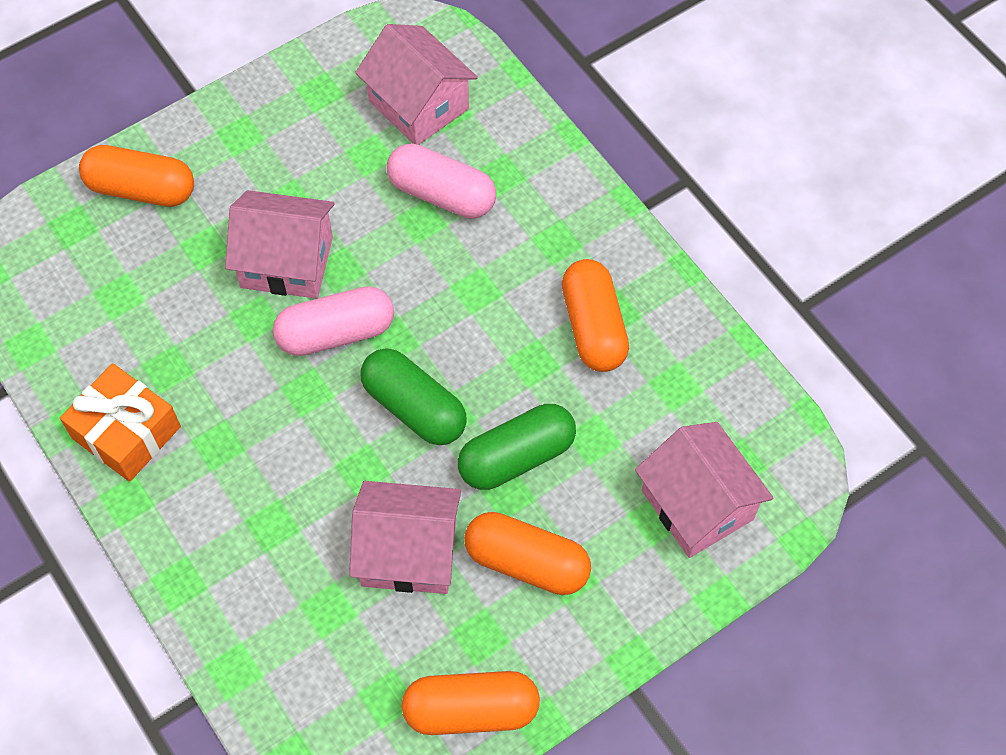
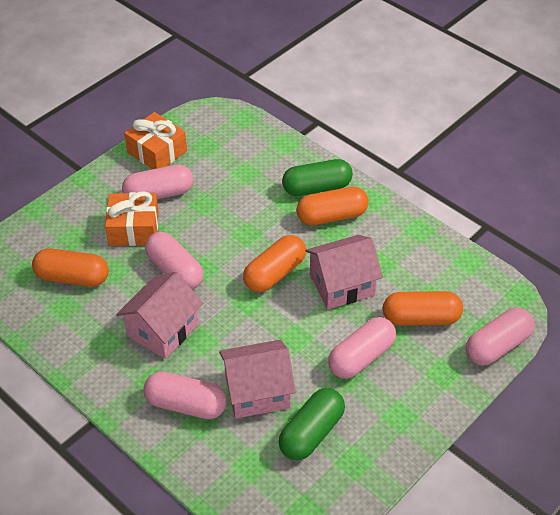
orange gift: 1 -> 2
pink capsule: 2 -> 5
pink house: 4 -> 3

